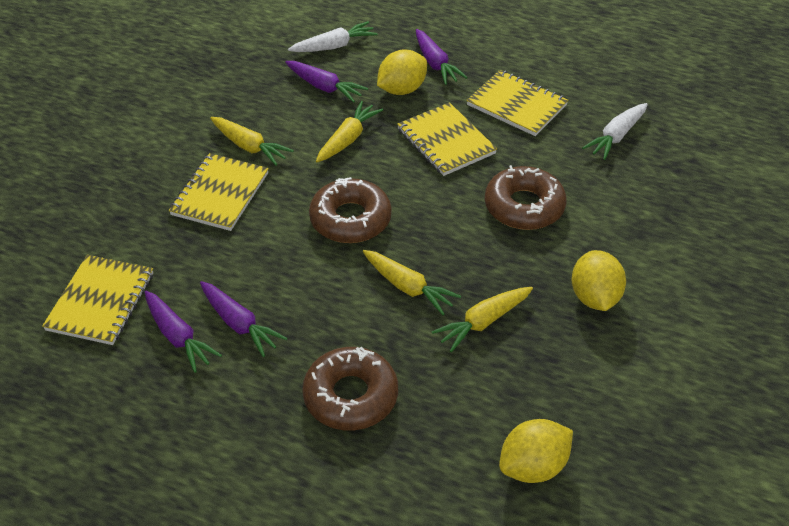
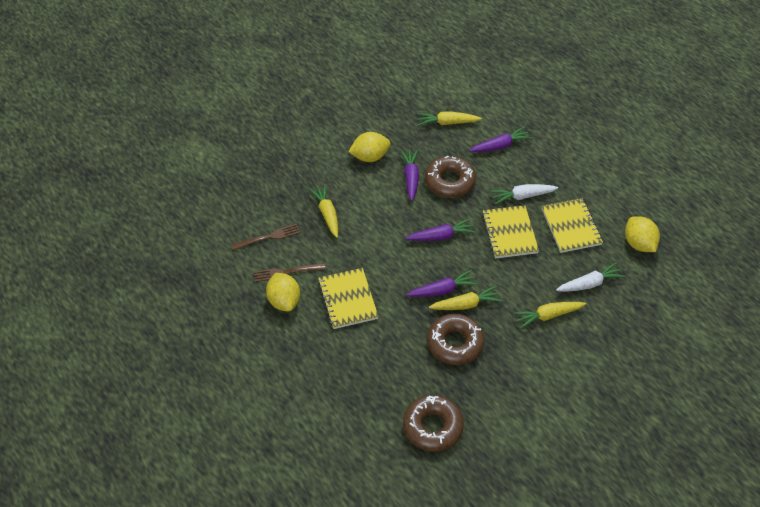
brown fork: 0 -> 2
yellow notebook: 4 -> 3

